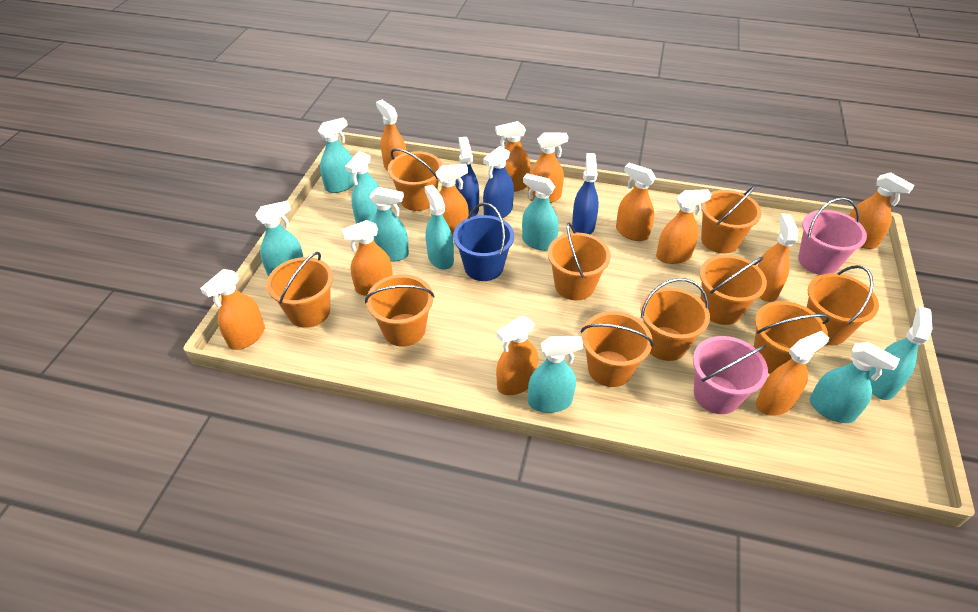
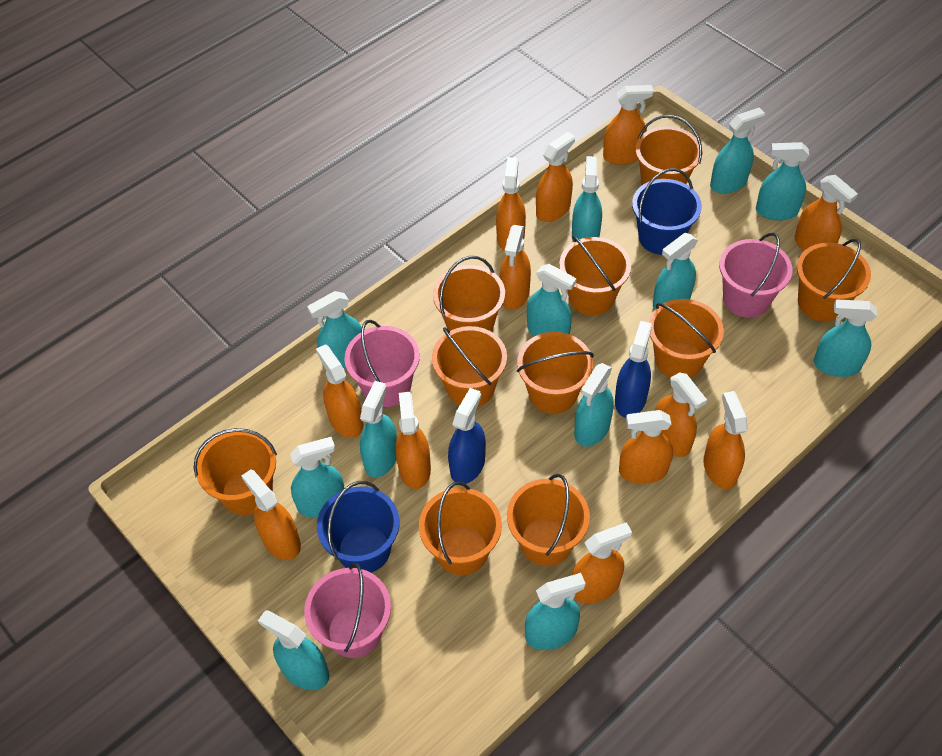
blue bucket: 1 -> 2
blue spray bottle: 3 -> 2
pink bucket: 2 -> 3
turquoise spray bottle: 9 -> 12

